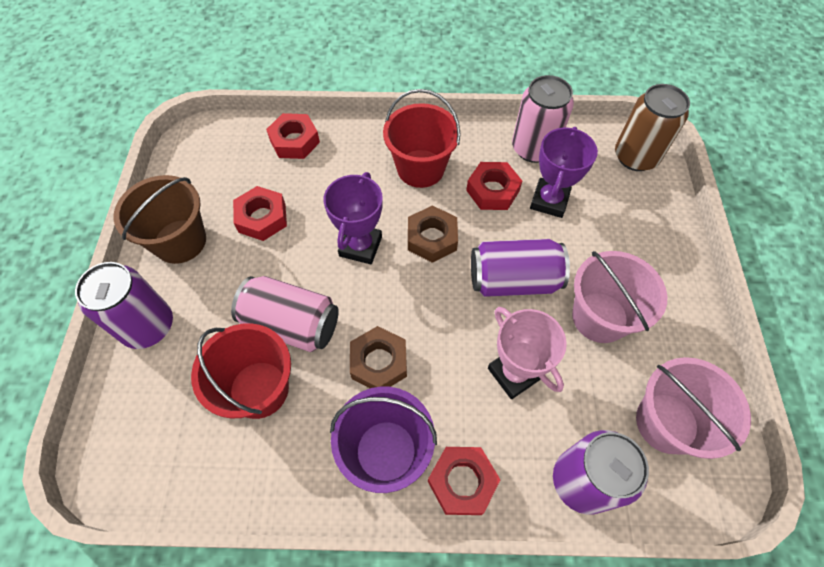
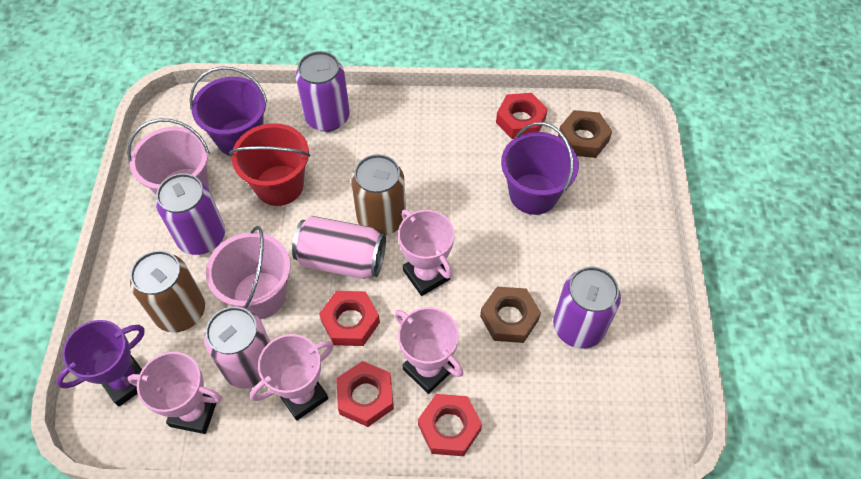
brown bucket: 1 -> 0
brown can: 1 -> 2
pink trophy: 1 -> 4
purple bucket: 1 -> 2
purple trophy: 2 -> 1
red bucket: 2 -> 1

